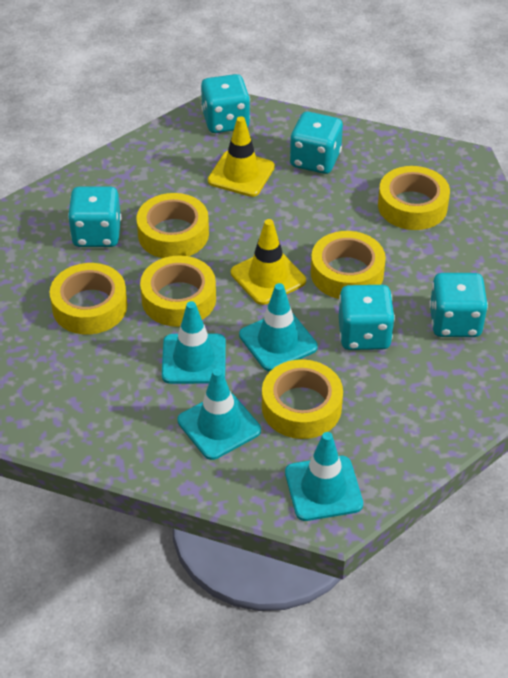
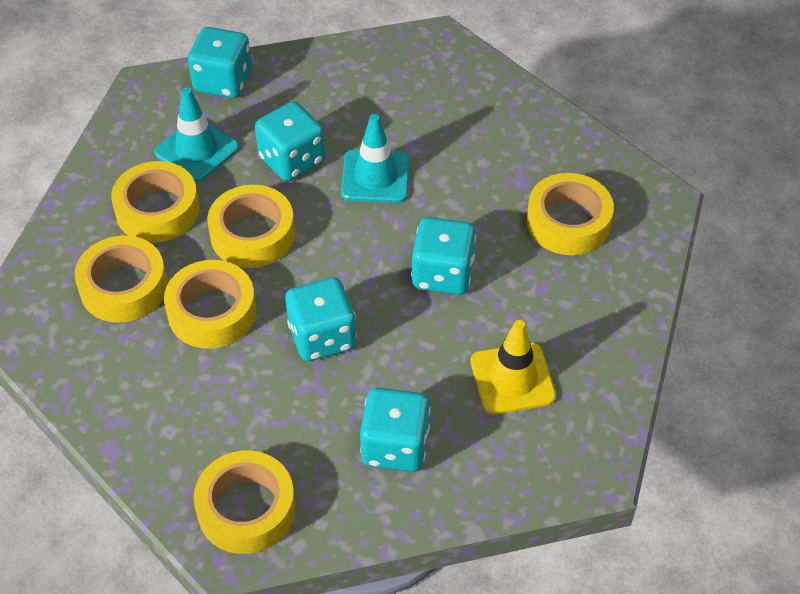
turquoise traffic cone: 4 -> 2
yellow traffic cone: 2 -> 1

